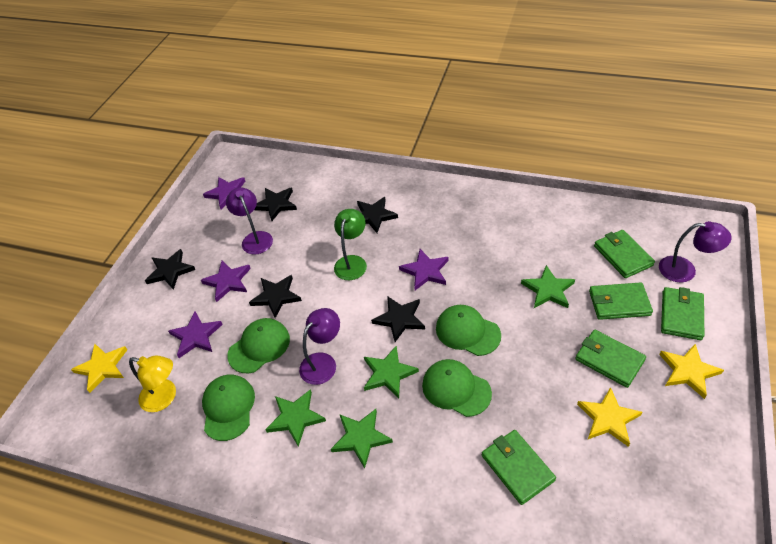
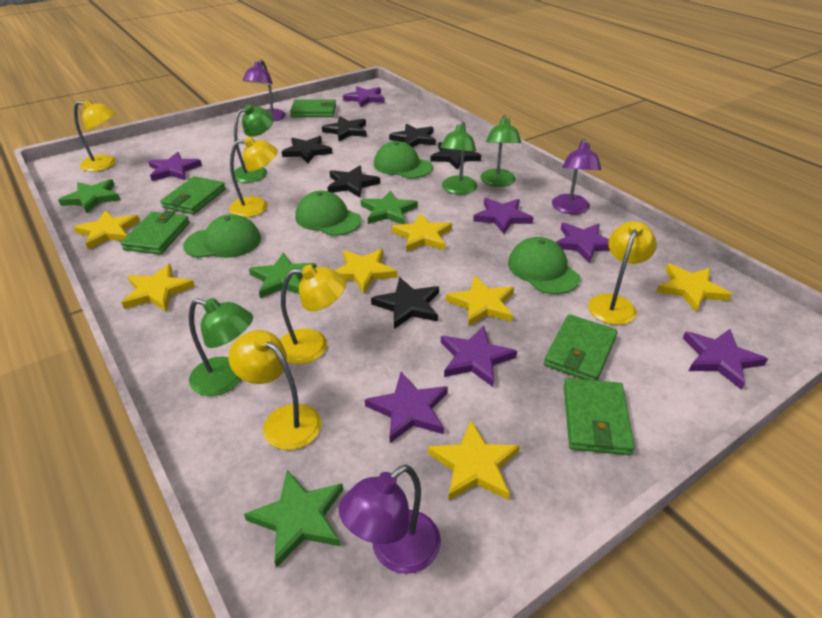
black star: 5 -> 6
green lamp: 1 -> 4
purple star: 4 -> 7
yellow lamp: 1 -> 5
yellow star: 3 -> 7

